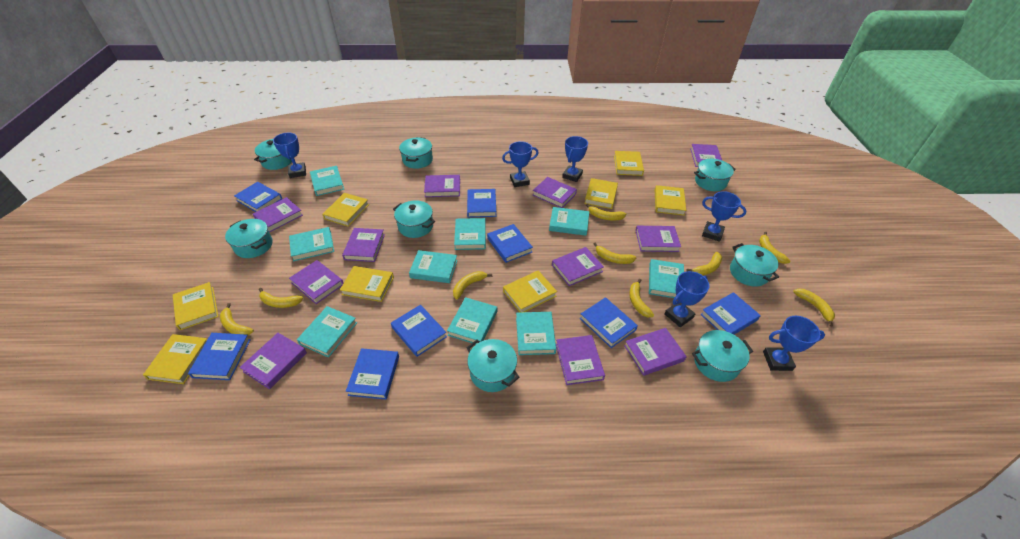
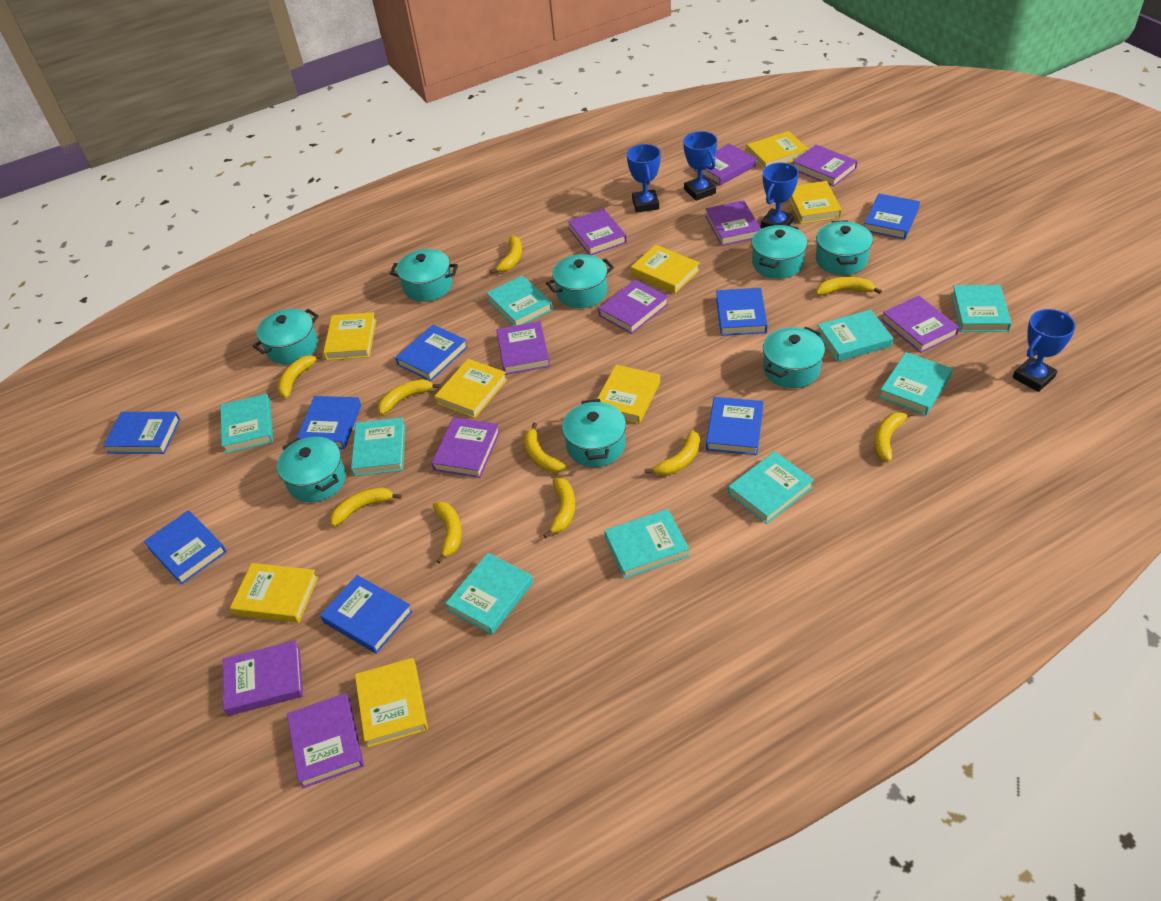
blue trophy: 6 -> 4
purple book: 11 -> 10
yellow banana: 9 -> 10

